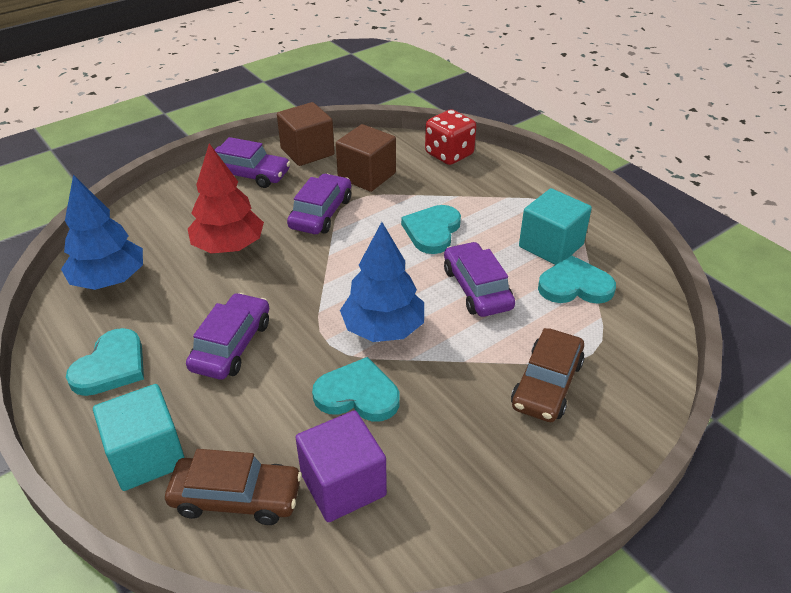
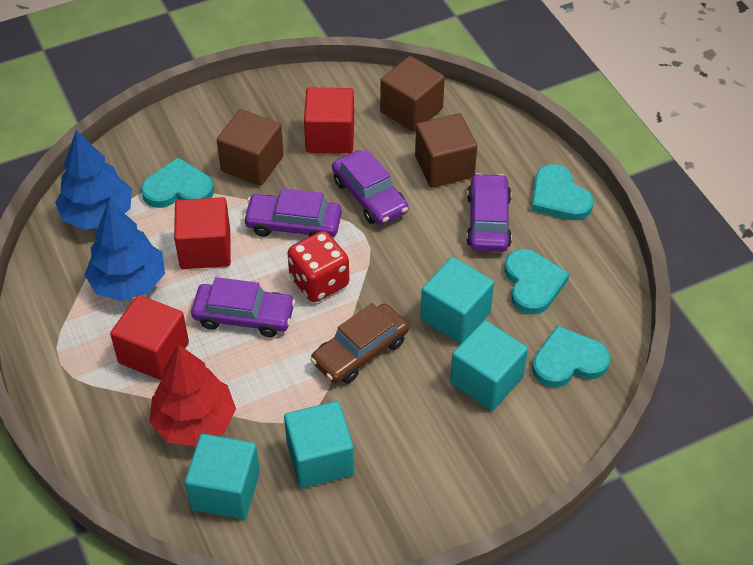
brown car: 2 -> 1
brown cube: 2 -> 3
purple cube: 1 -> 0
red cube: 0 -> 3
turquoise cube: 2 -> 4

